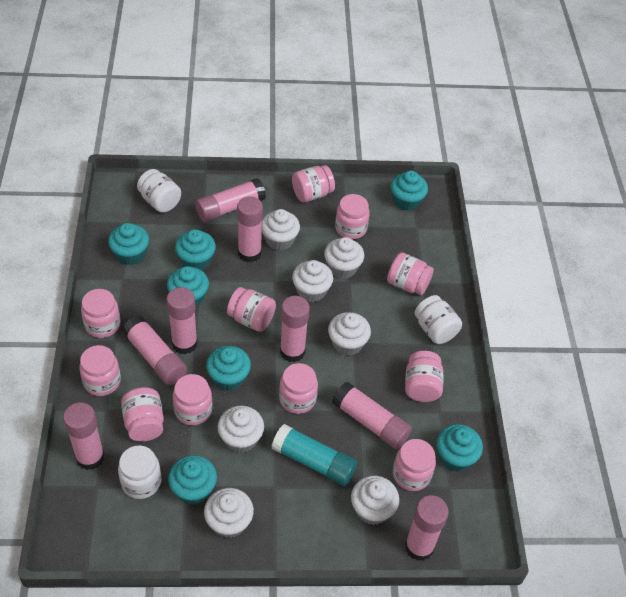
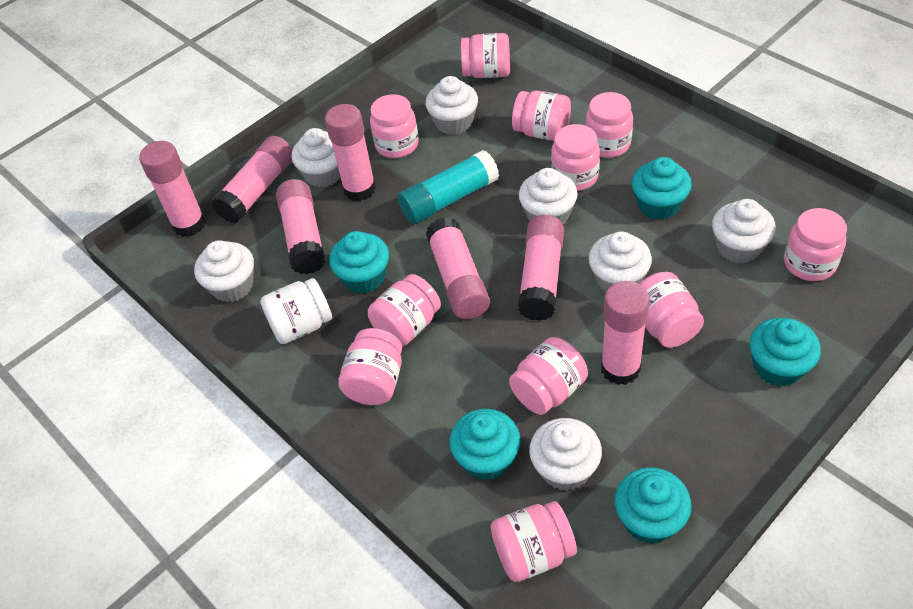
pink glue stick: 8 -> 7
turquoise cupcake: 7 -> 5
white jar: 3 -> 1

